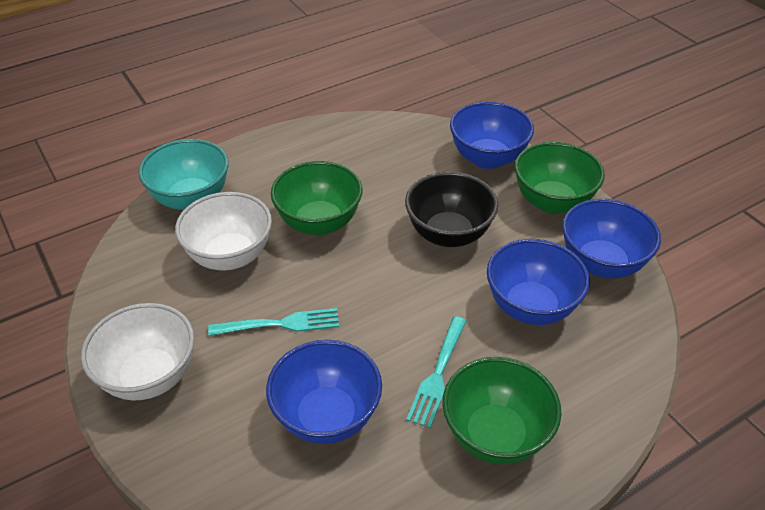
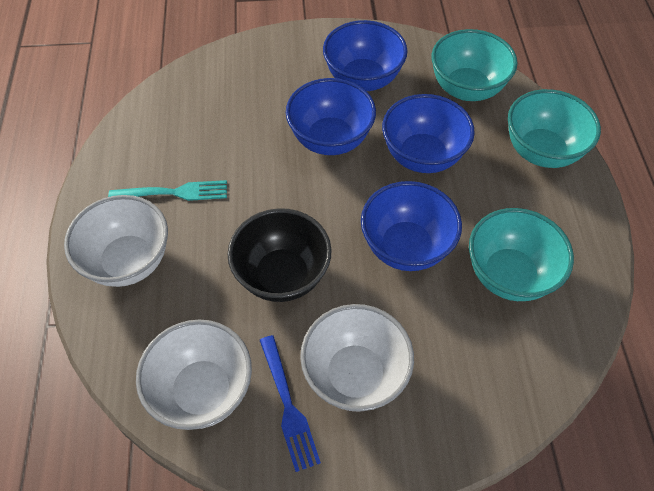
blue fork: 0 -> 1
green bowl: 3 -> 0
turquoise bowl: 1 -> 3
turquoise fork: 2 -> 1
white bowl: 2 -> 3

